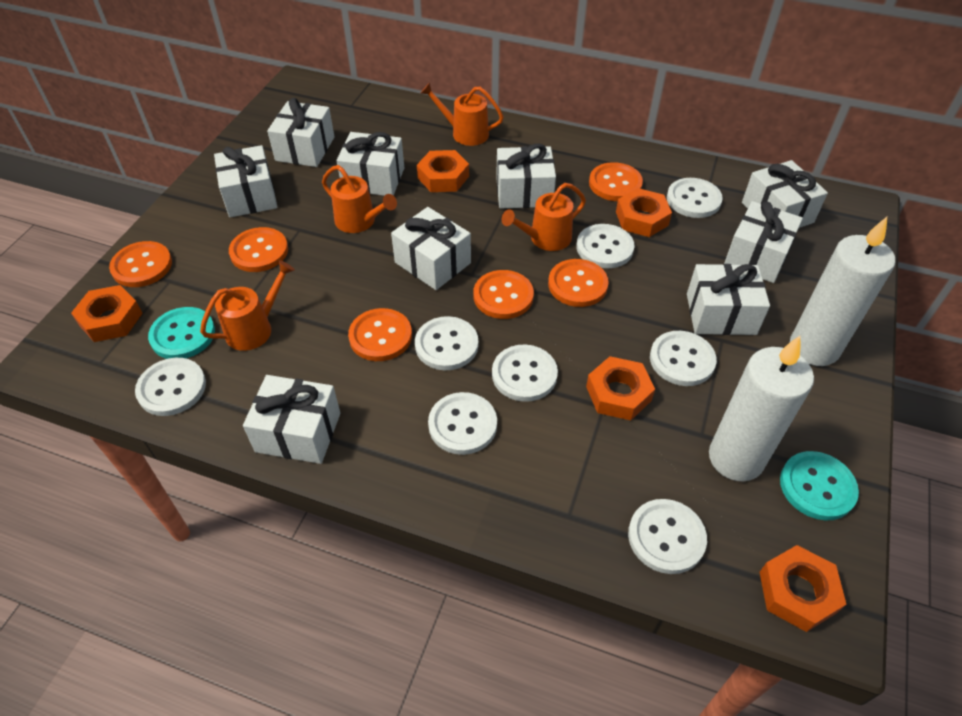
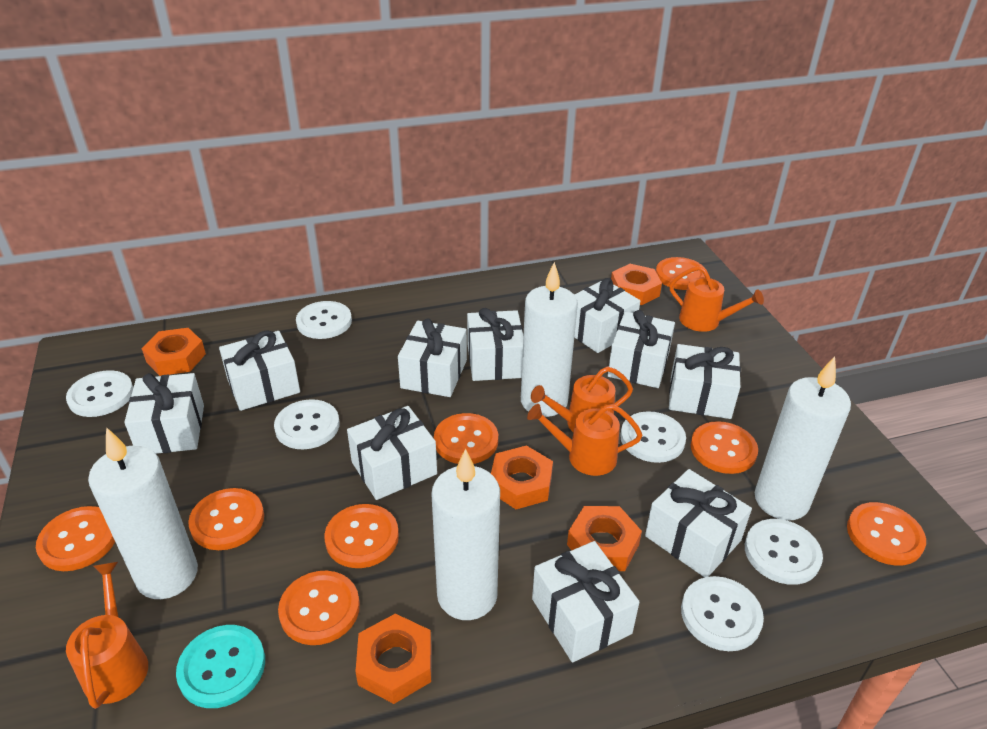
orange button: 6 -> 8
turquoise button: 2 -> 1
white button: 8 -> 6
white candle: 2 -> 4
white gift: 9 -> 10

